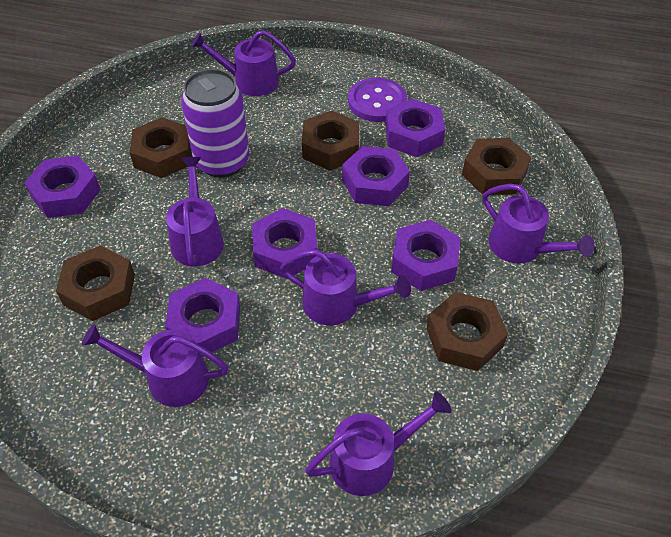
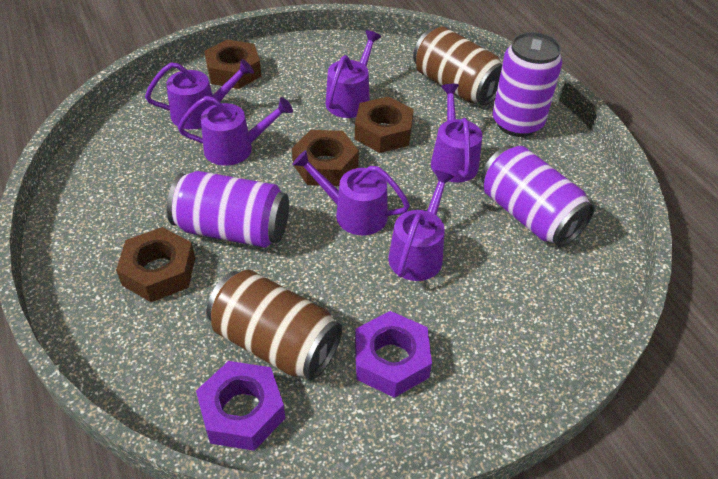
brown can: 0 -> 2
brown nut: 5 -> 4
purple button: 1 -> 0
purple can: 1 -> 3
purple nut: 6 -> 2

